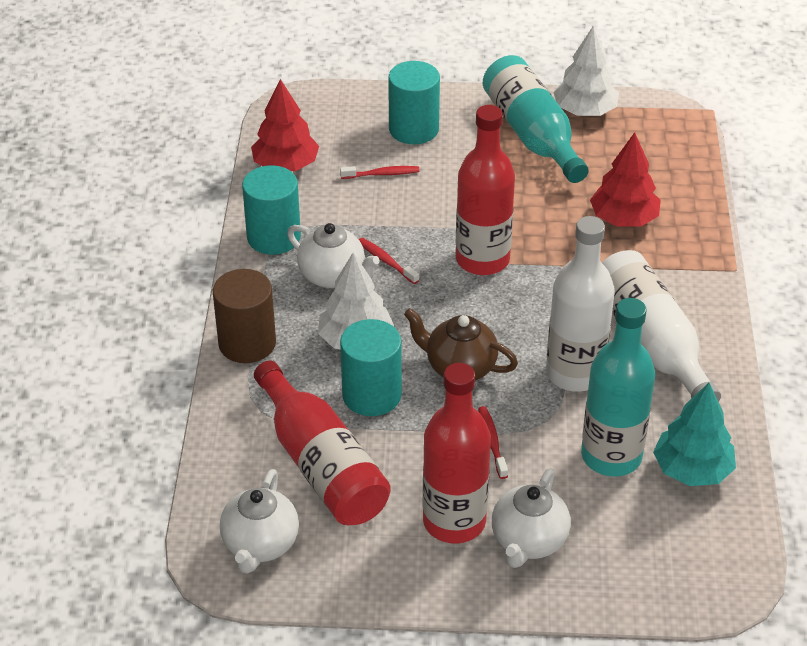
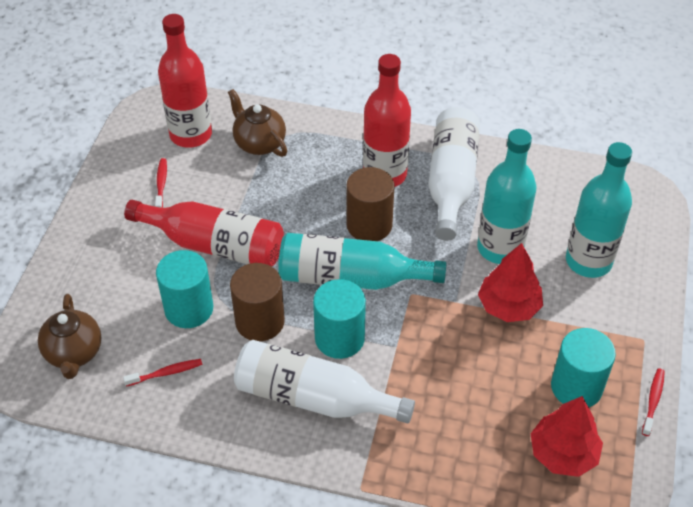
brown cylinder: 1 -> 2
brown teapot: 1 -> 2
turquoise bottle: 2 -> 3
turquoise tree: 1 -> 0
white teapot: 3 -> 0
white tree: 2 -> 0

